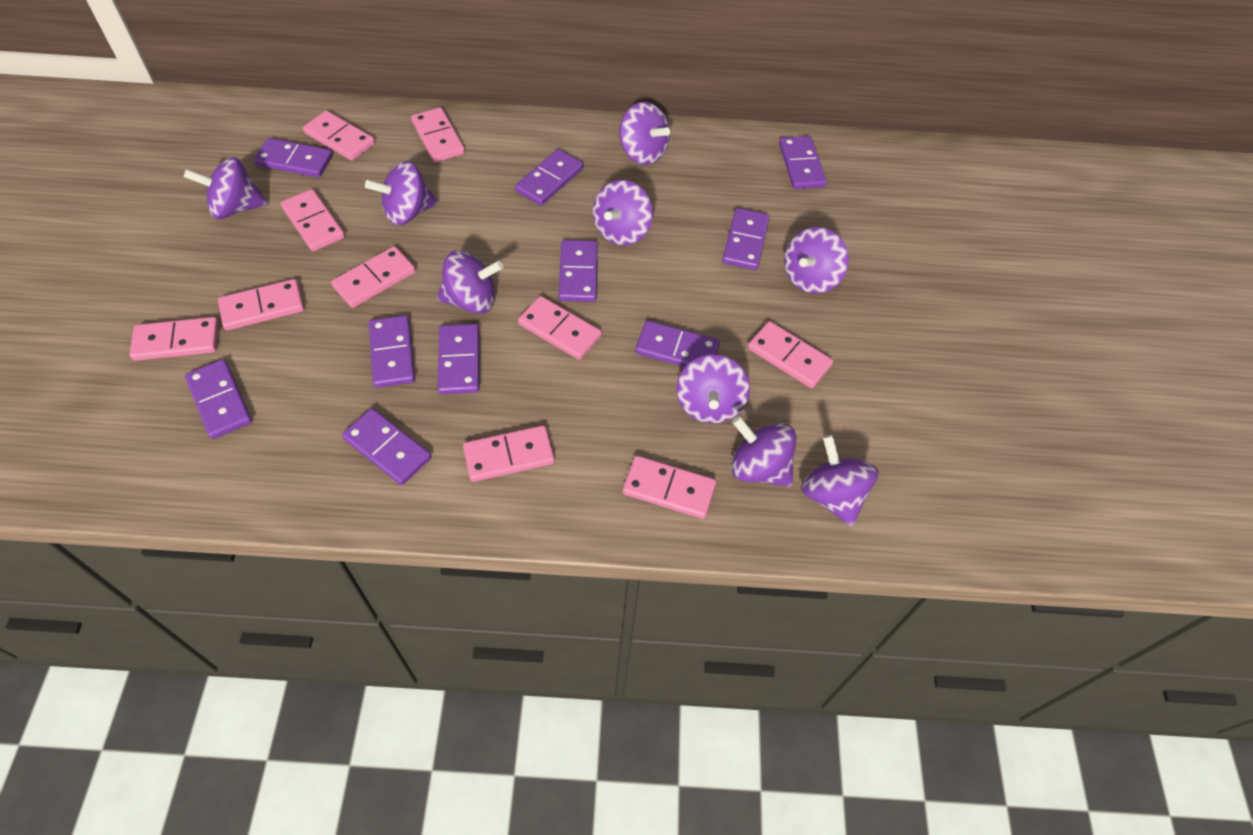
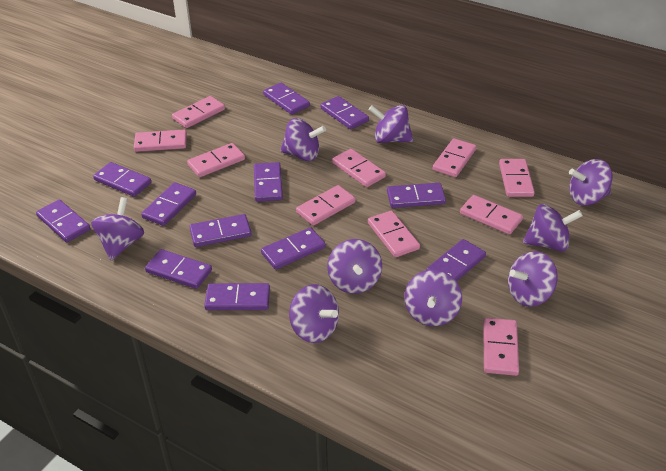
purple domino: 10 -> 12

